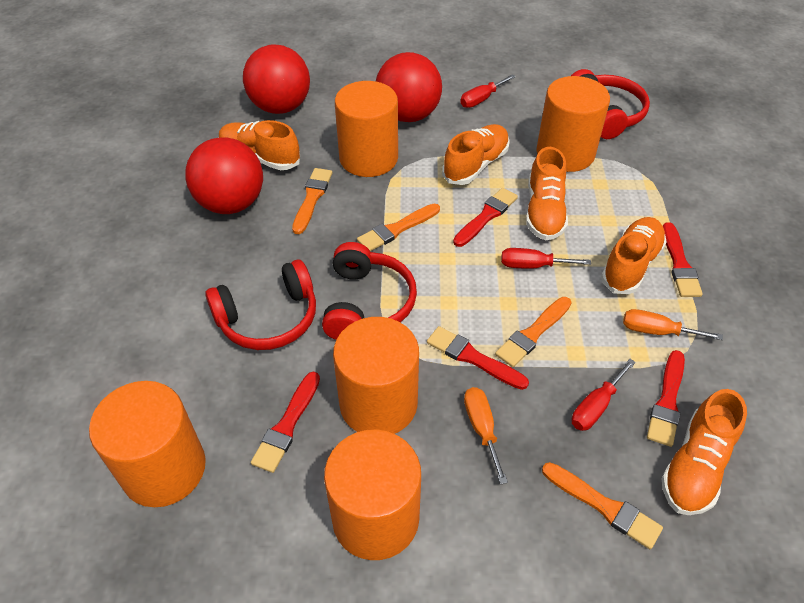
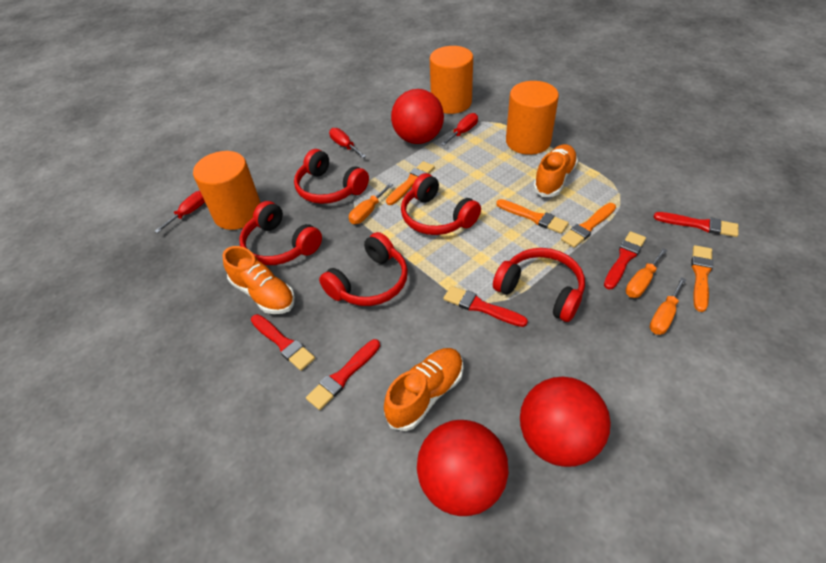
orange cylinder: 5 -> 3
orange screwdriver: 2 -> 3
orange shoe: 5 -> 3
red headphones: 3 -> 5

